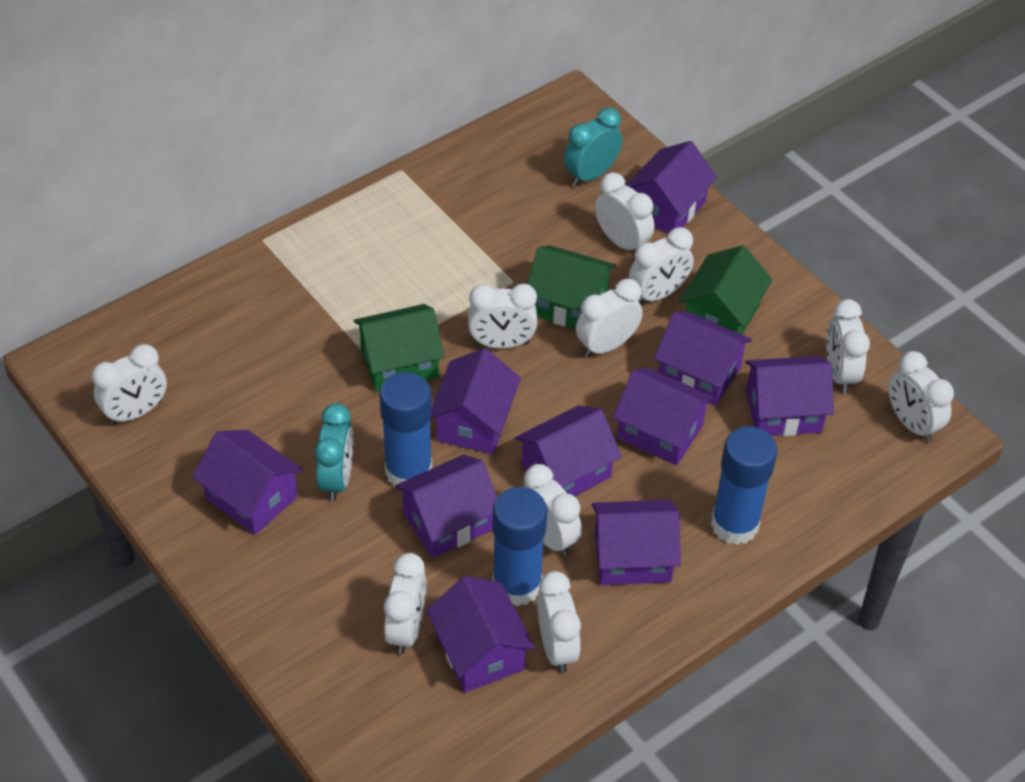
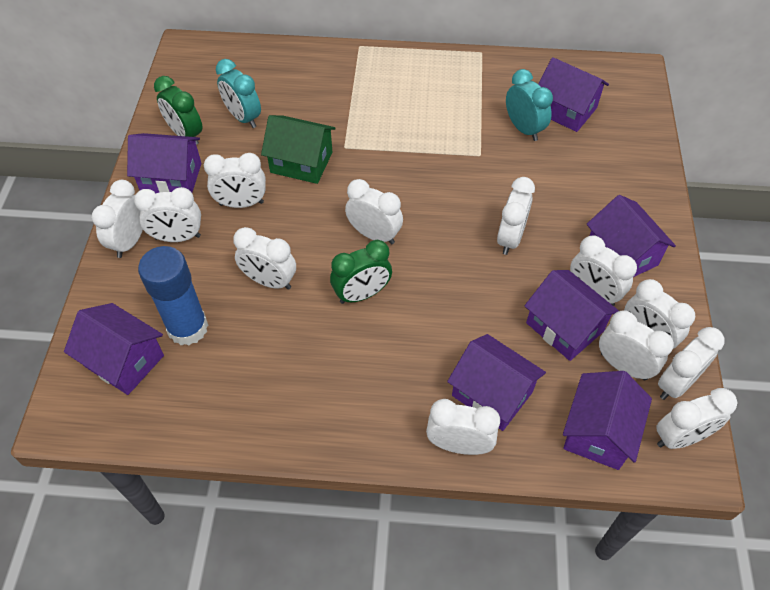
blue glue stick: 3 -> 1
green clock: 0 -> 2
green house: 3 -> 1
purple house: 10 -> 7
white clock: 10 -> 12

